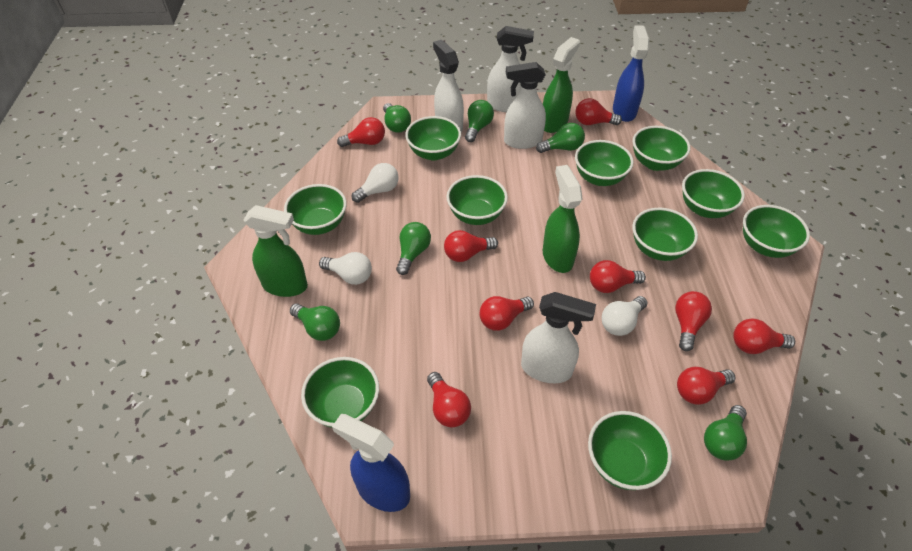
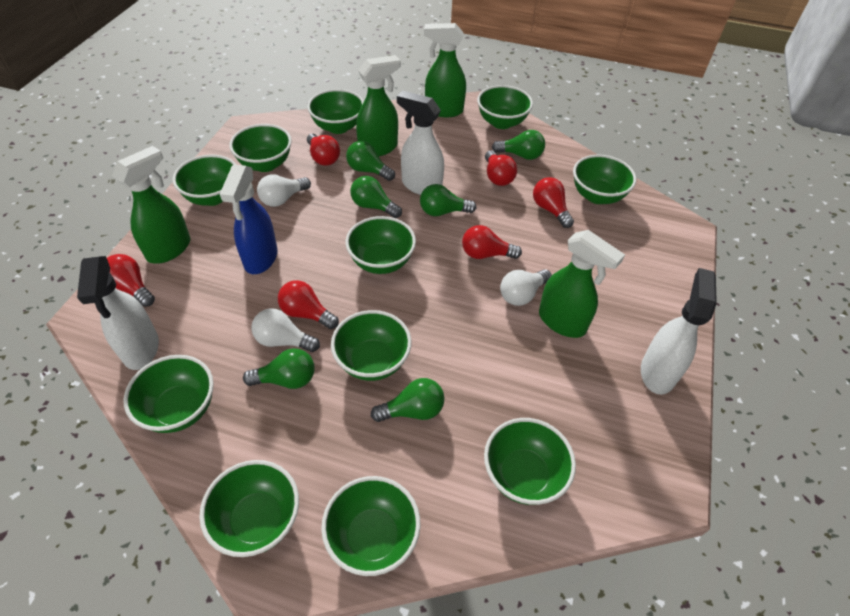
blue spray bottle: 2 -> 1
green bowl: 10 -> 11
green spray bottle: 3 -> 4
red light bulb: 9 -> 6
white spray bottle: 4 -> 3

